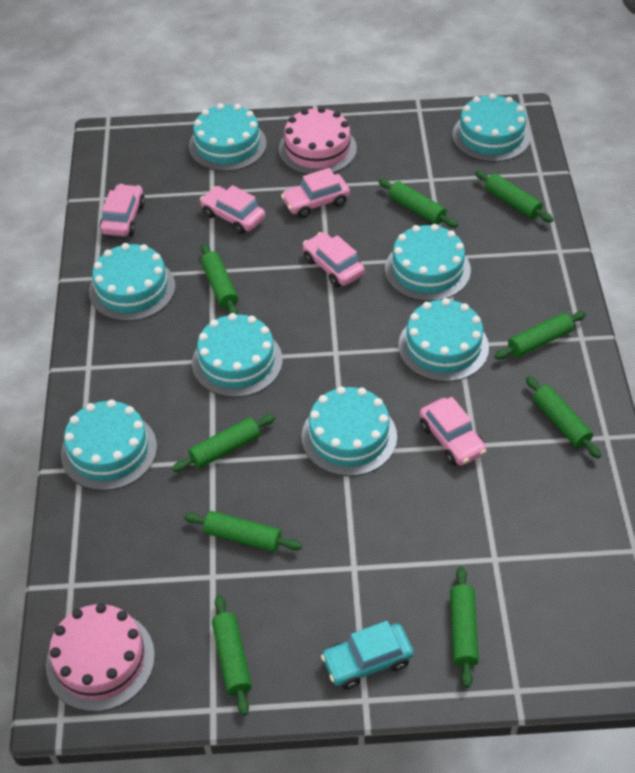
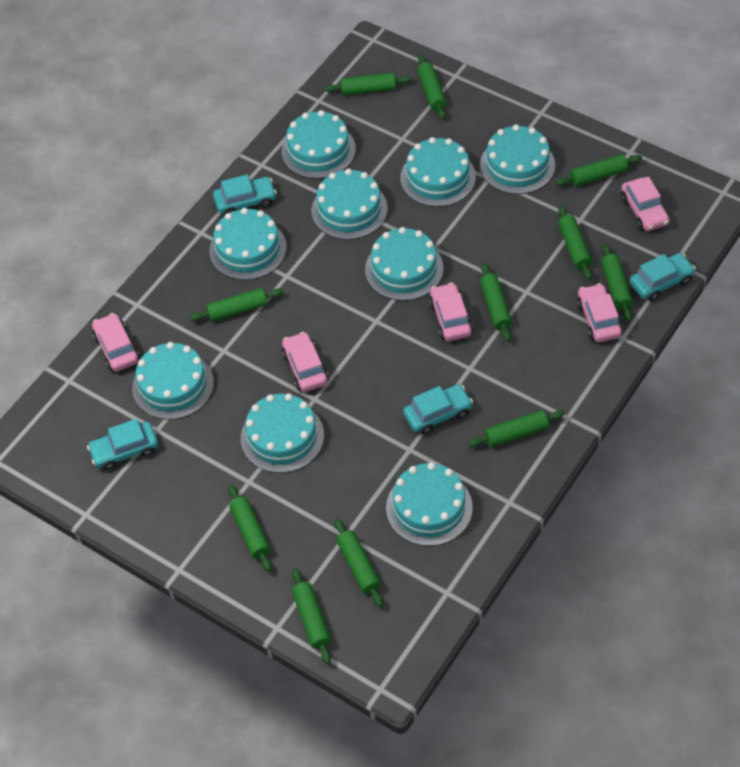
green rolling pin: 9 -> 11
pink cake: 2 -> 0
turquoise cake: 8 -> 9
turquoise car: 1 -> 4

